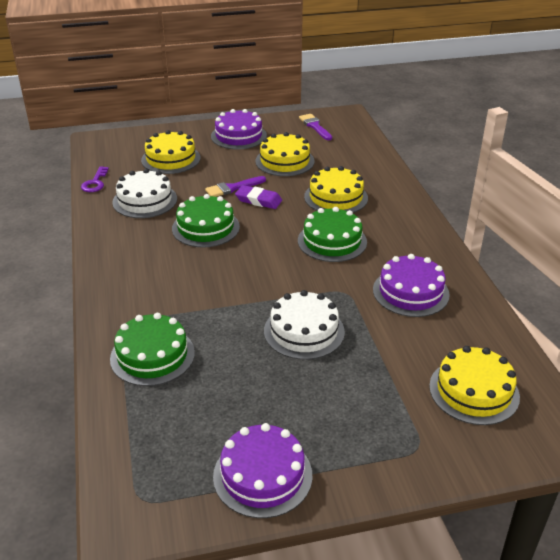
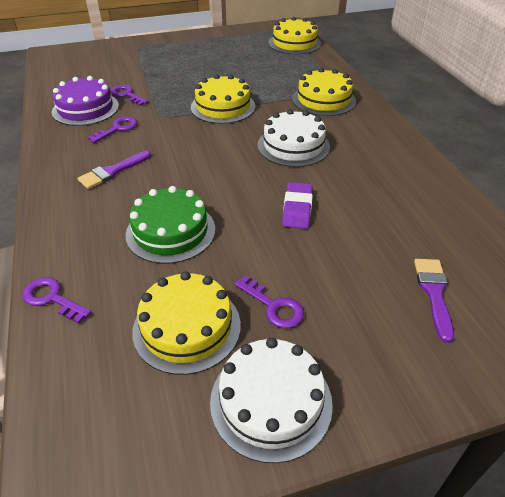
green cake: 3 -> 1
purple cake: 3 -> 1
purple key: 1 -> 4

